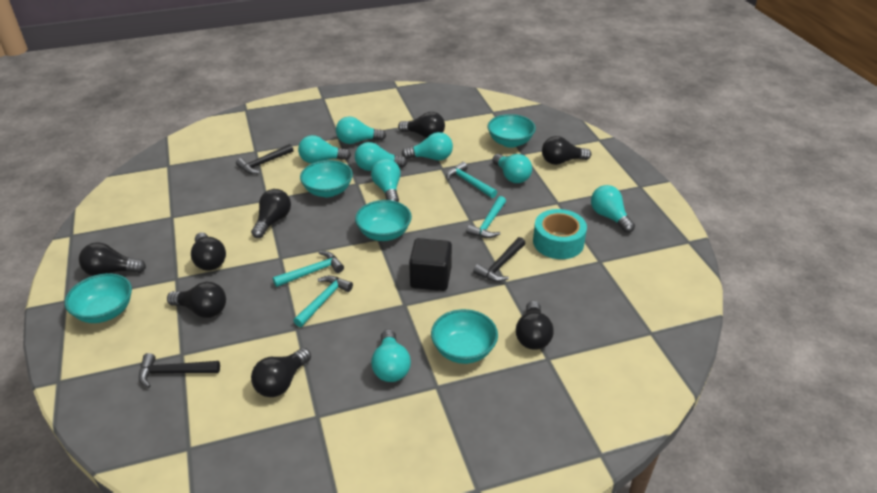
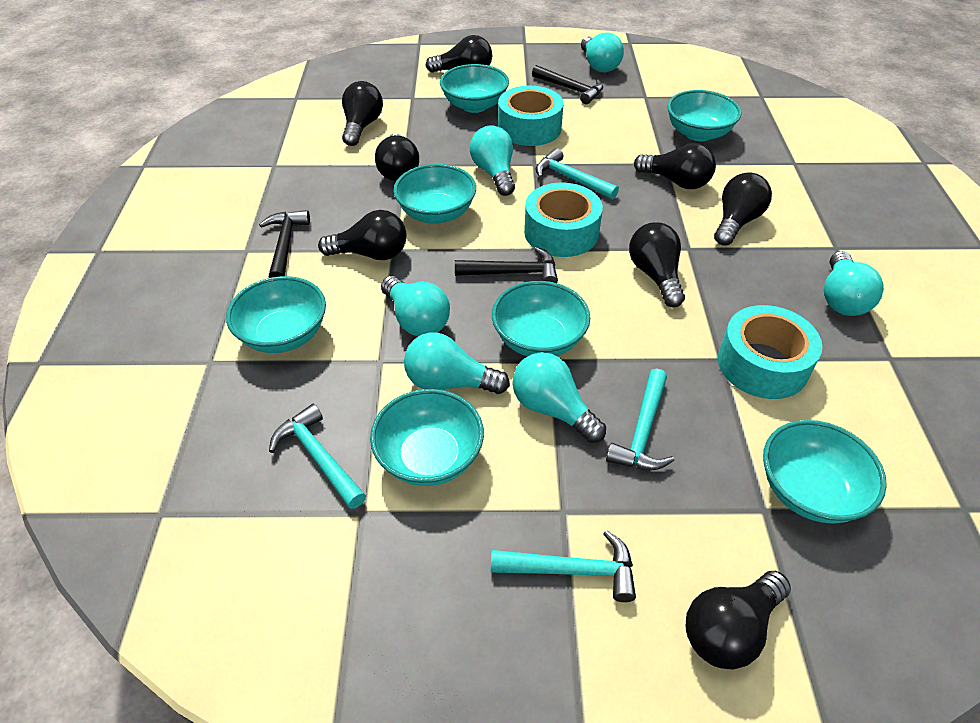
black cube: 1 -> 0
turquoise bowl: 5 -> 7
turquoise light bulb: 8 -> 6
turquoise tape: 1 -> 3

